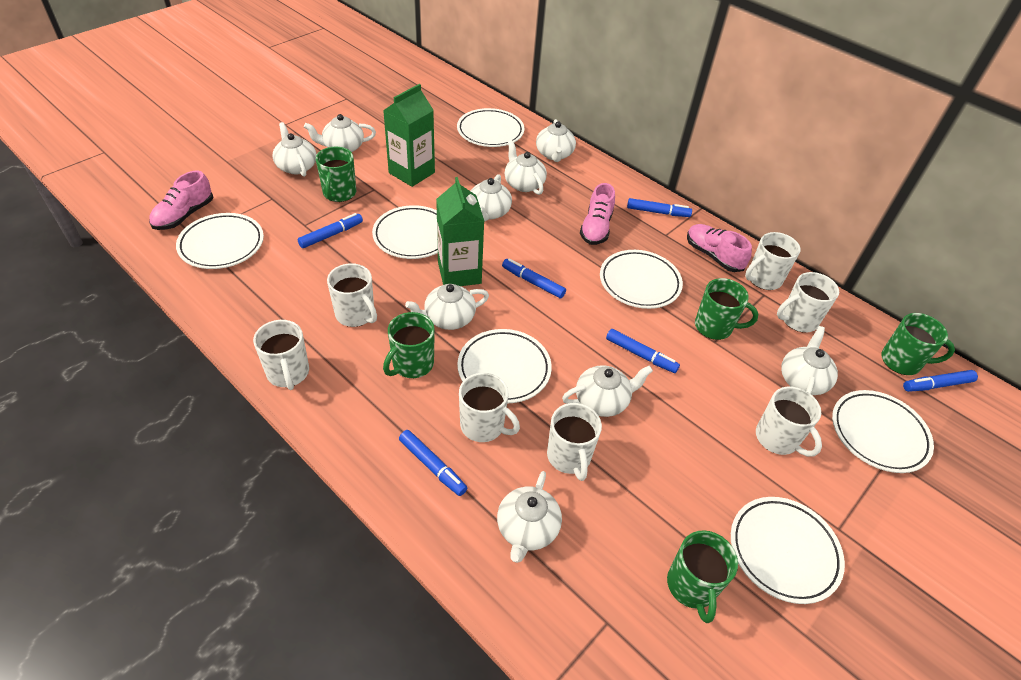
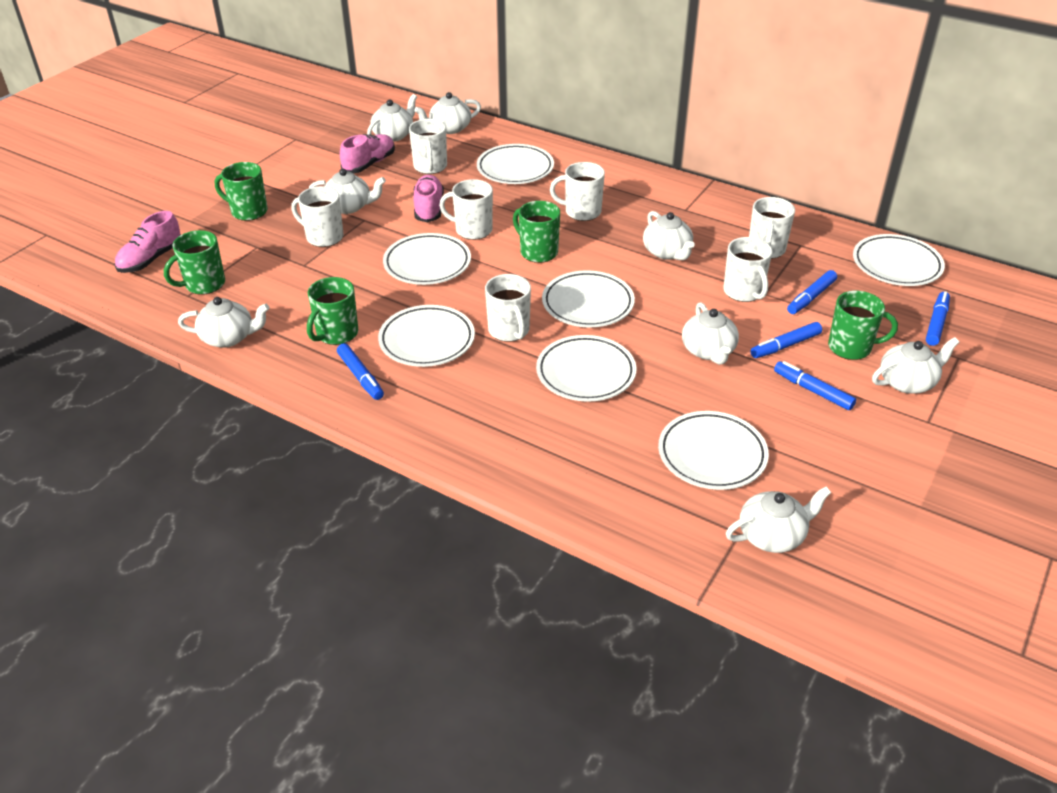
blue marker: 6 -> 5
green carton: 2 -> 0
white teapot: 9 -> 8

